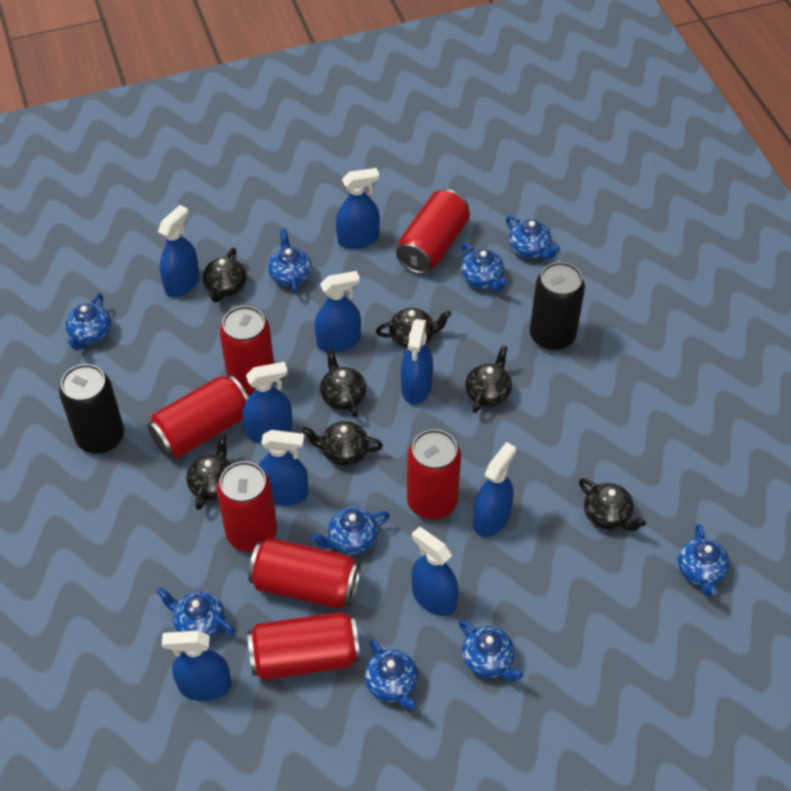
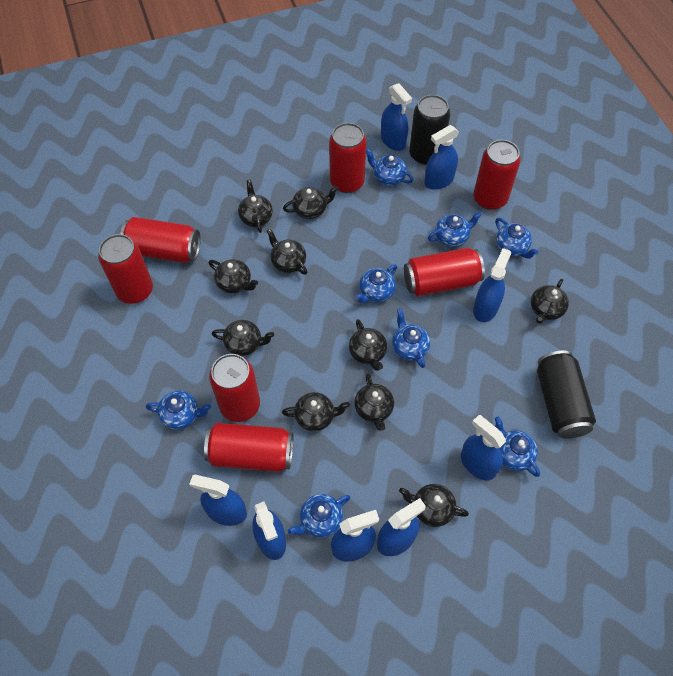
black teapot: 7 -> 10
blue spray bottle: 9 -> 8
blue teapot: 9 -> 8

